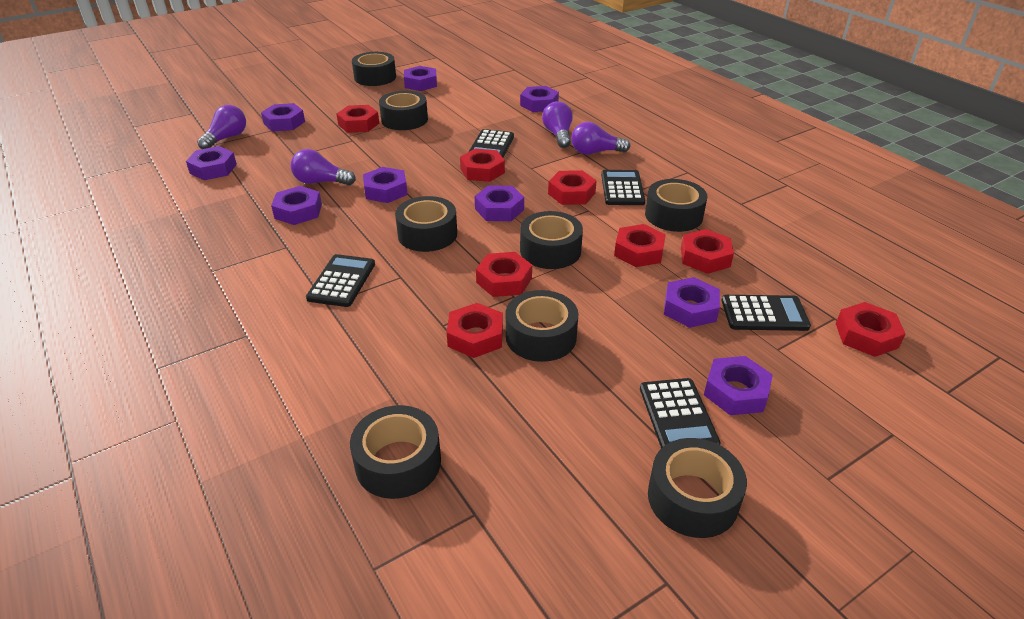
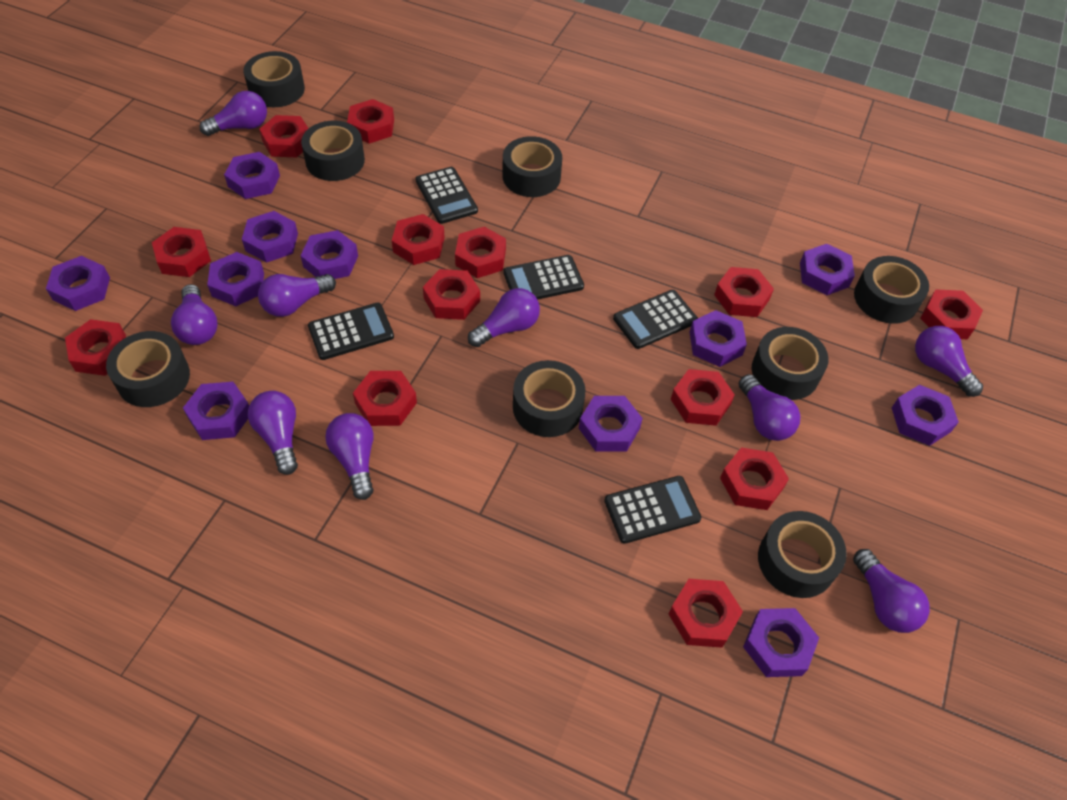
purple light bulb: 4 -> 9
purple nut: 9 -> 11
red nut: 8 -> 13

